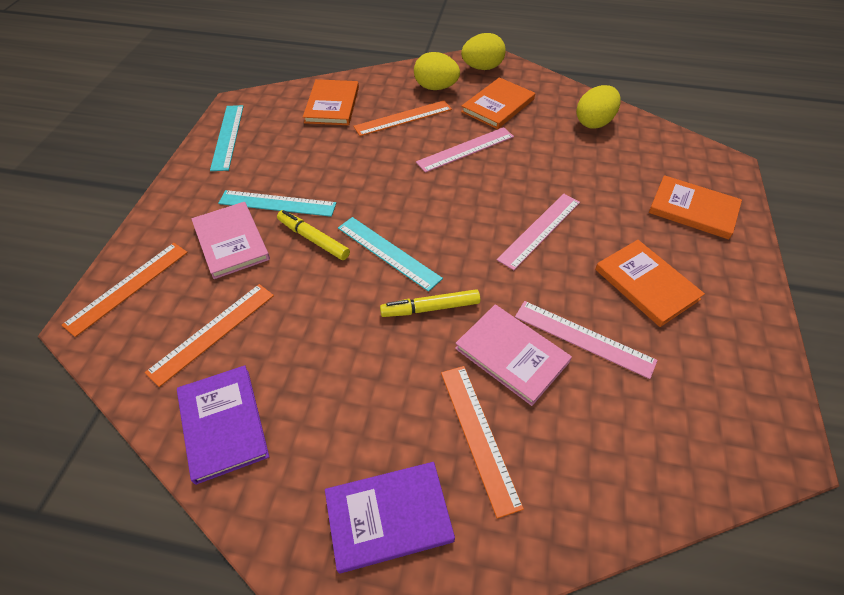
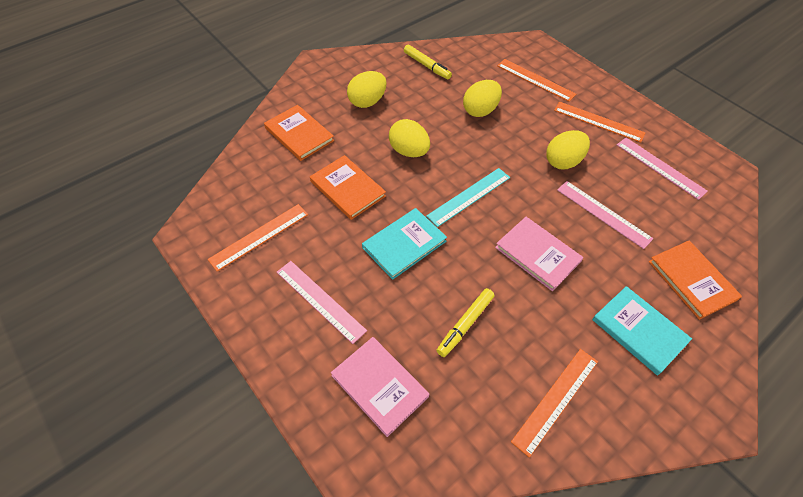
orange book: 4 -> 3
purple book: 2 -> 0
turquoise book: 0 -> 2
turquoise ruler: 3 -> 1
yellow egg: 3 -> 4

